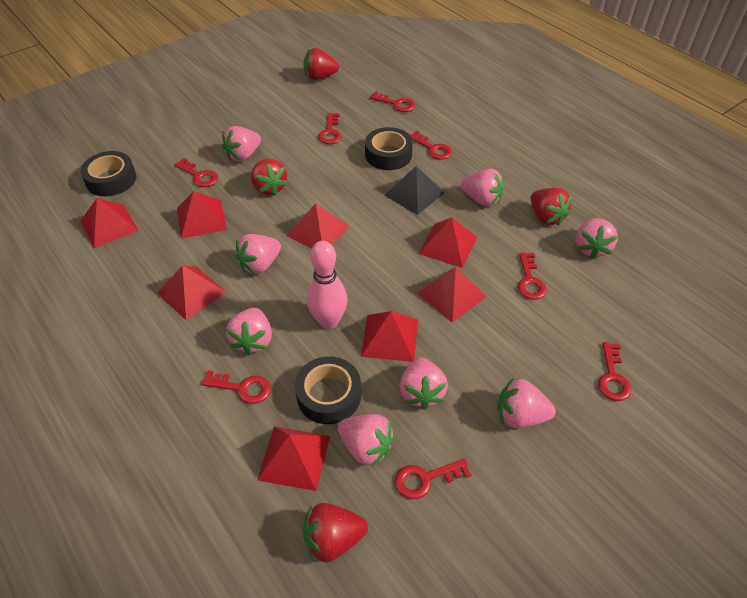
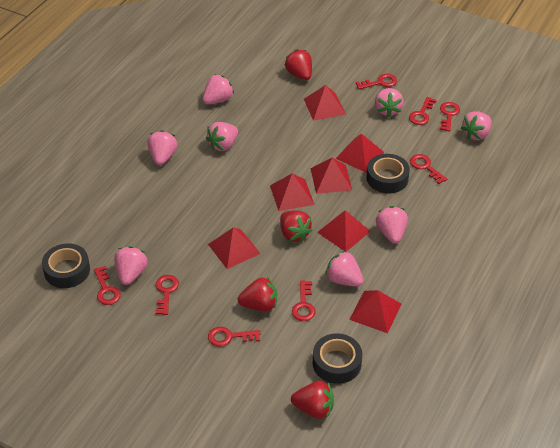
black pyramid: 1 -> 0
pink bowling pin: 1 -> 0
red pyramid: 8 -> 7

